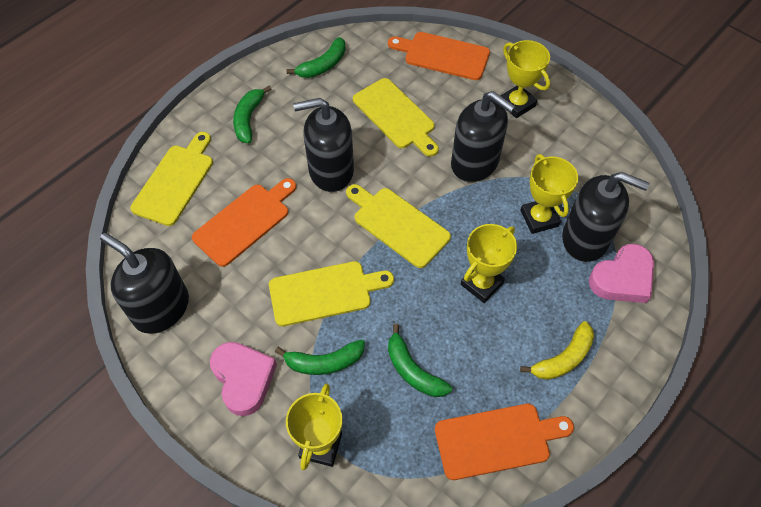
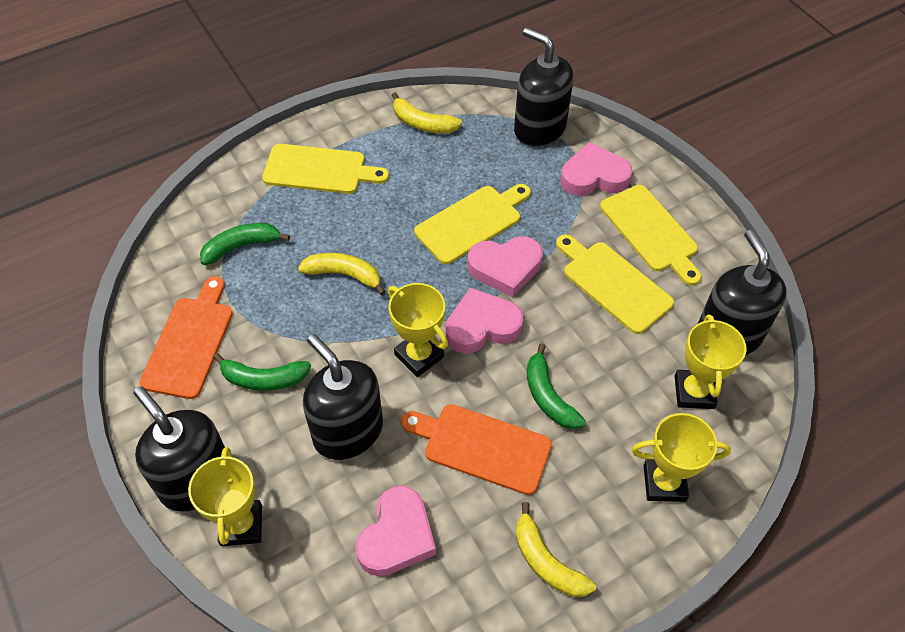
green banana: 4 -> 3
orange cutting board: 3 -> 2
pink heart: 2 -> 4
yellow banana: 1 -> 3

